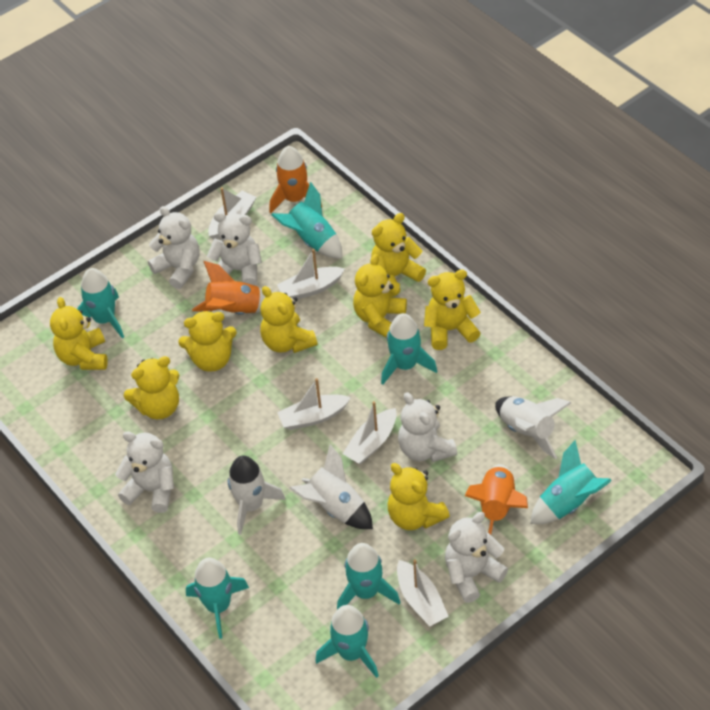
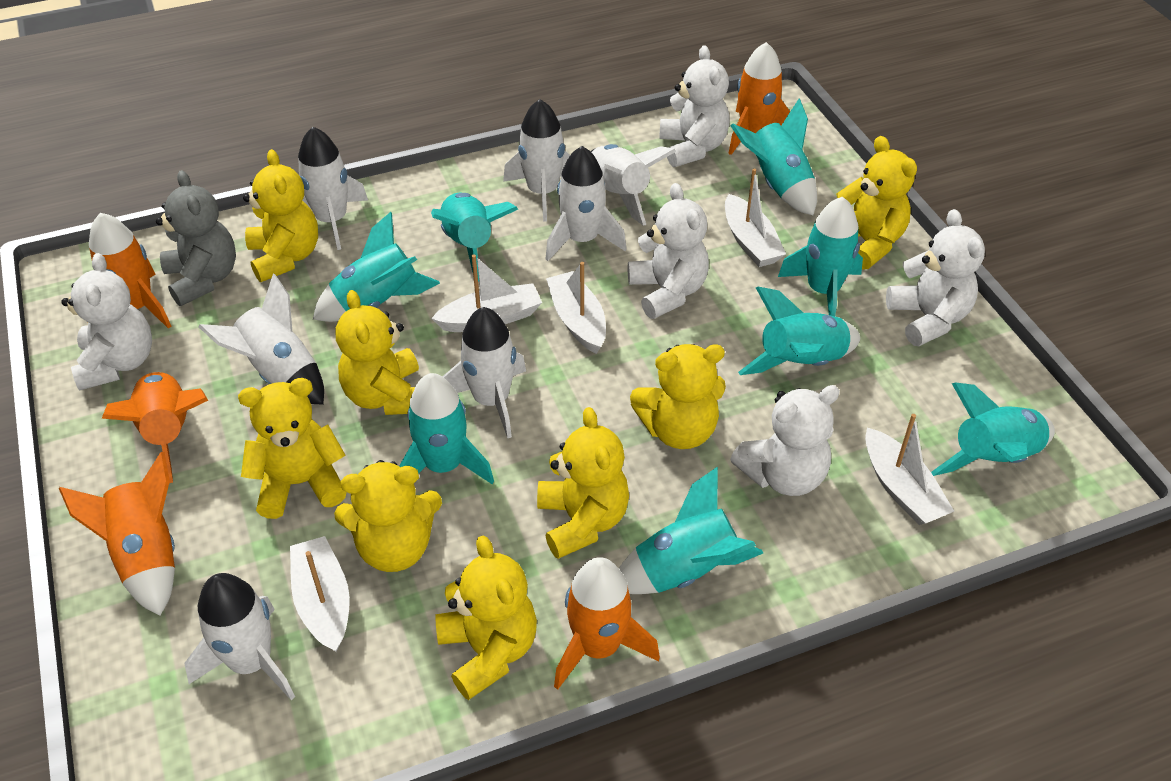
grey teddy bear: 0 -> 1
orange rocket: 3 -> 5
turquoise rocket: 7 -> 8
white rocket: 3 -> 7

